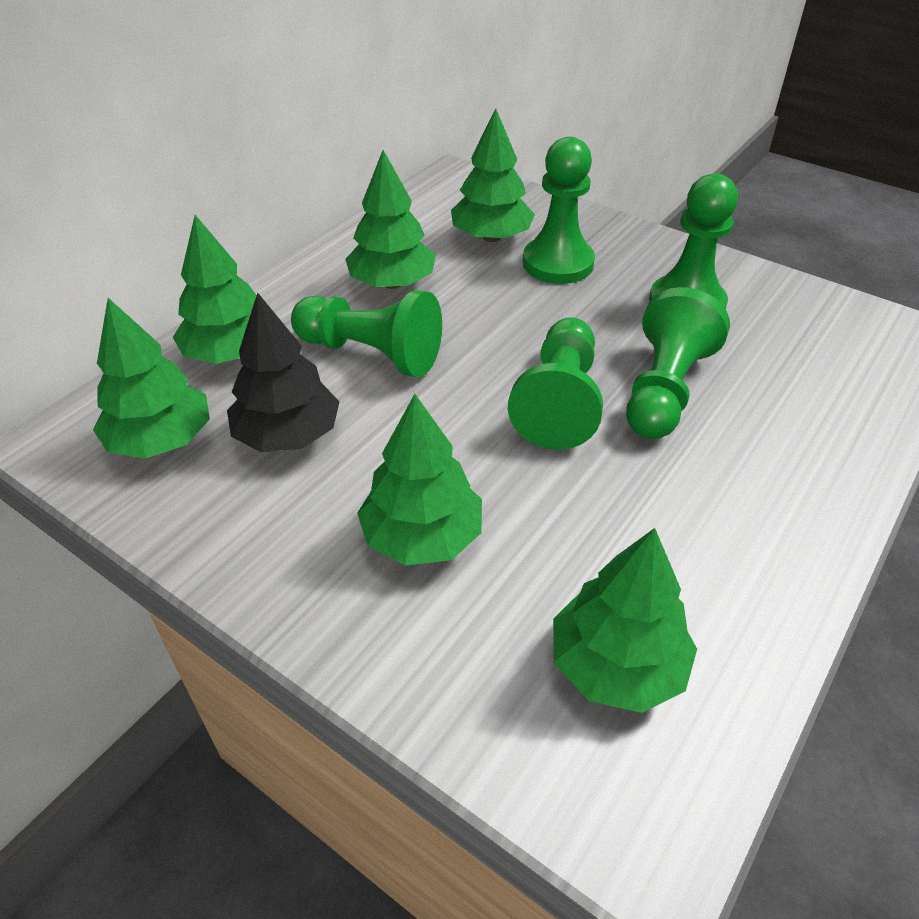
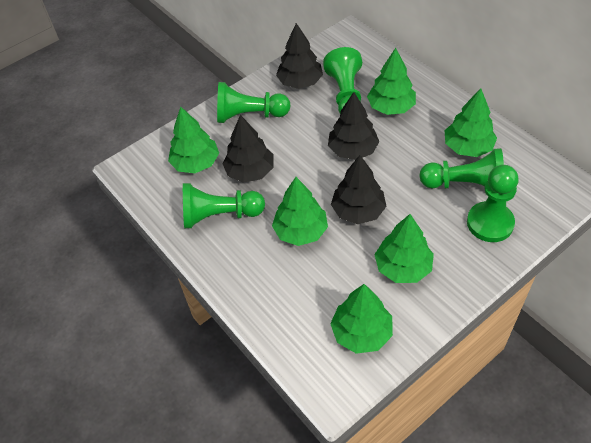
black tree: 1 -> 4

